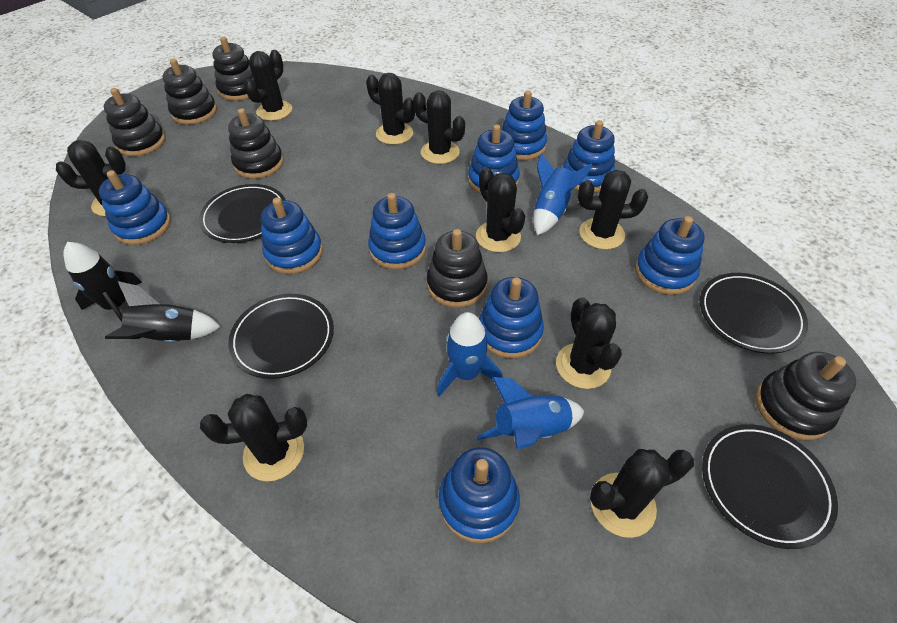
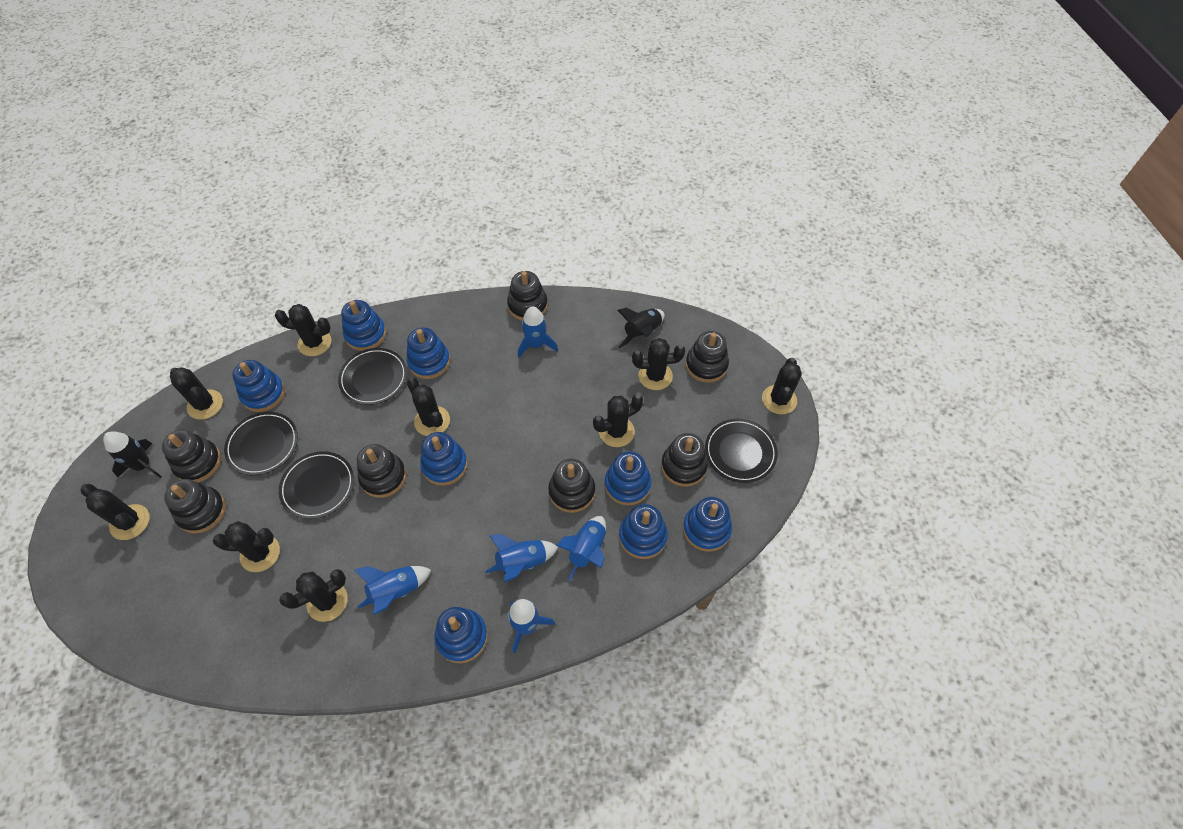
black stacking toy: 6 -> 7
blue rocket: 3 -> 5
blue stacking toy: 9 -> 8

